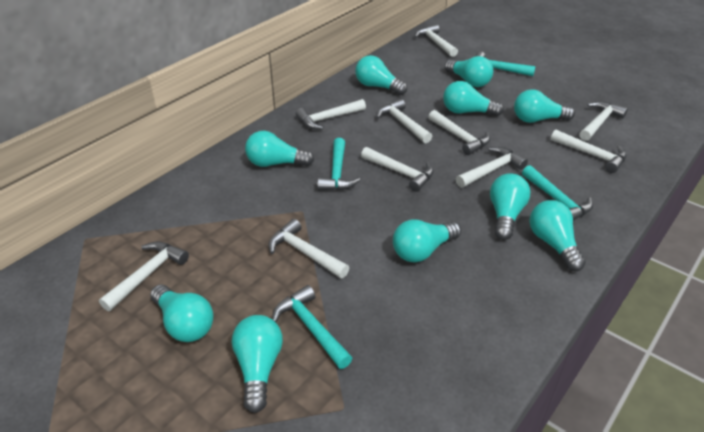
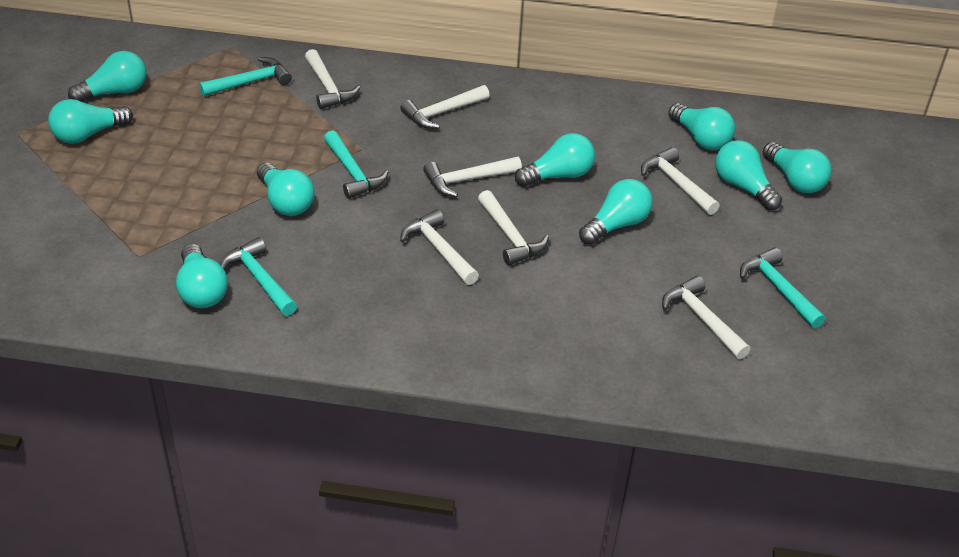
turquoise light bulb: 10 -> 9
white hammer: 10 -> 7

